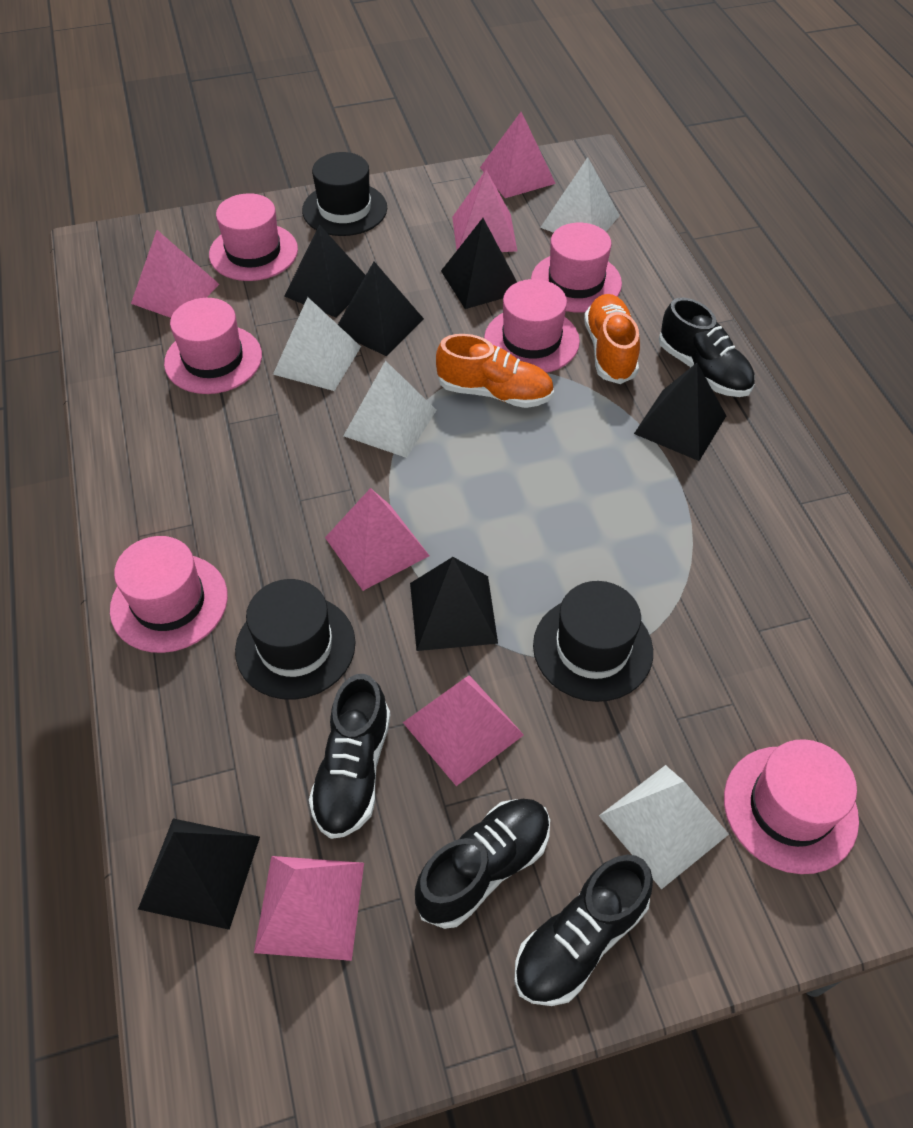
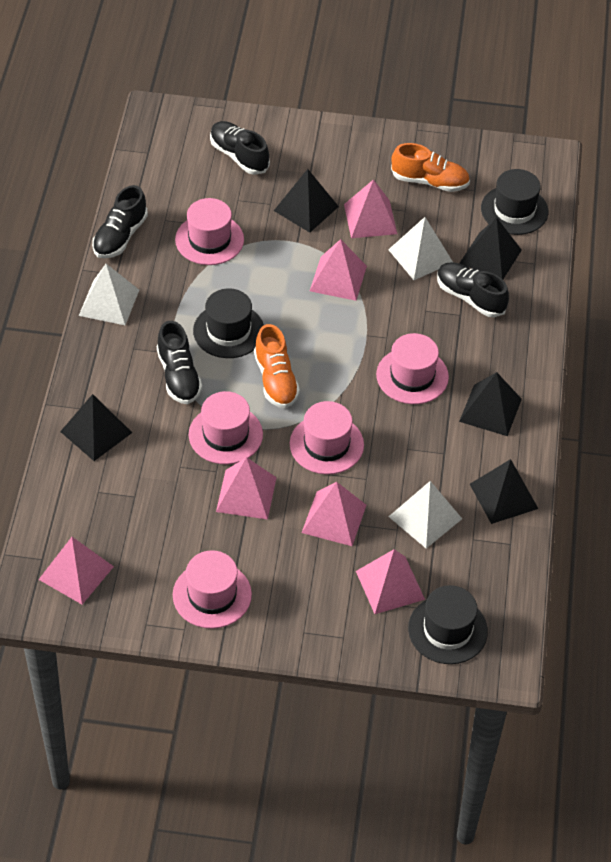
black pyramid: 6 -> 5
pink hat: 6 -> 5
white pyramid: 4 -> 3

